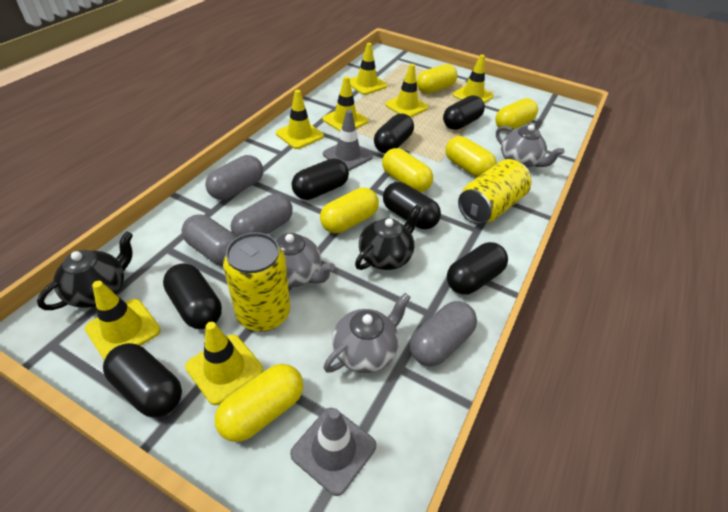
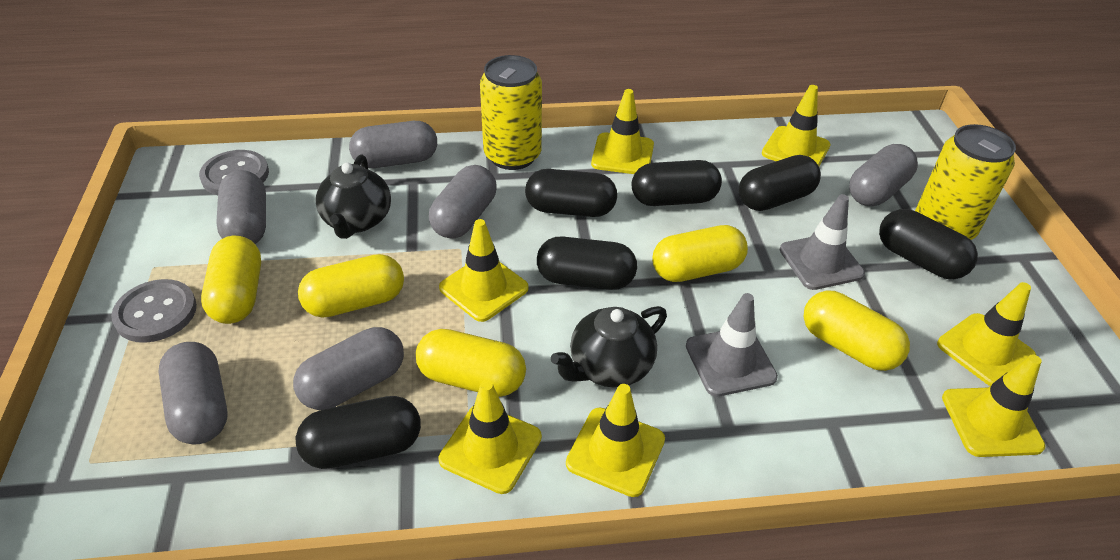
black capsule: 7 -> 6
grey button: 0 -> 2
grey capsule: 4 -> 6
grey teapot: 3 -> 0
yellow capsule: 6 -> 5

